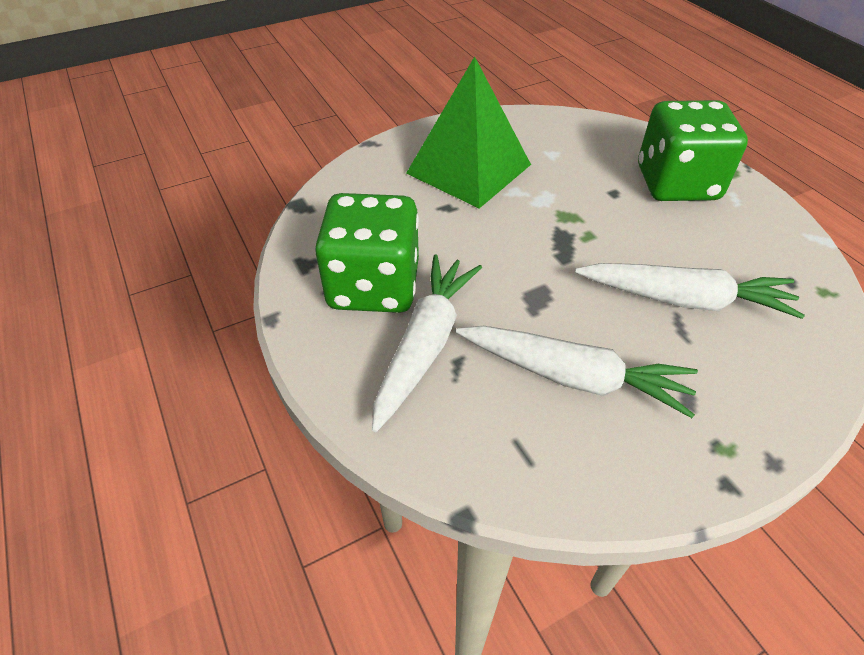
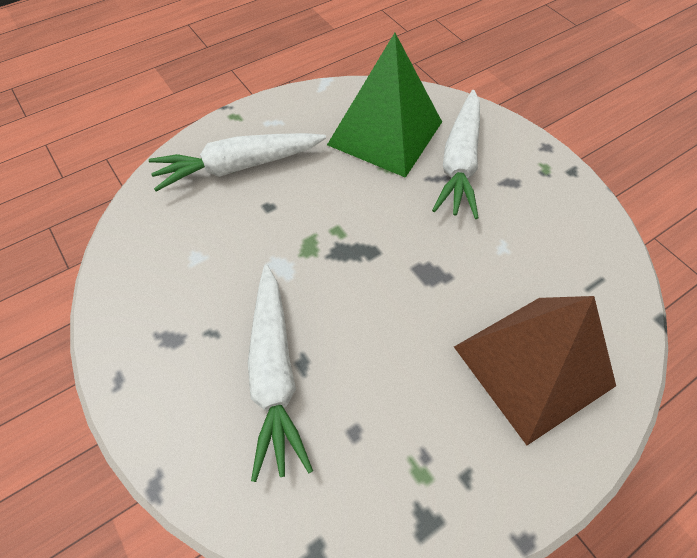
brown pyramid: 0 -> 1
green dice: 2 -> 0

